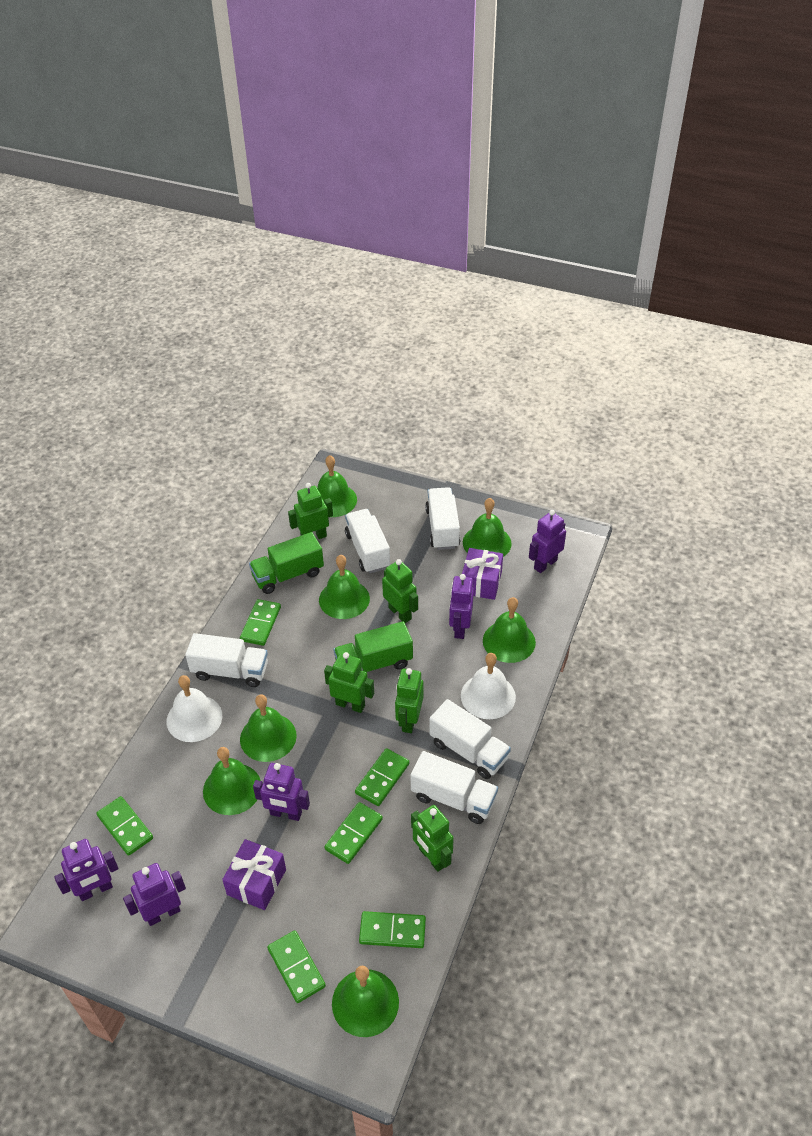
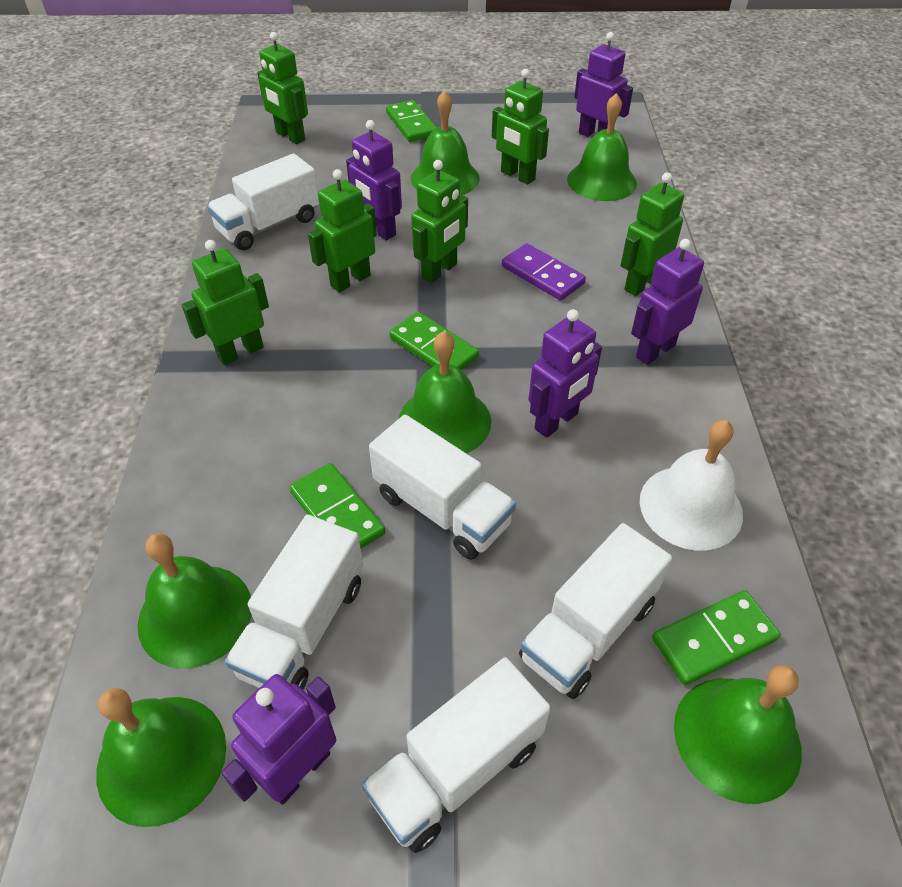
green bell: 7 -> 6
green domino: 6 -> 4
green robot: 5 -> 6
green truck: 2 -> 0
purple domino: 0 -> 1
purple gift: 2 -> 0
white bell: 2 -> 1

